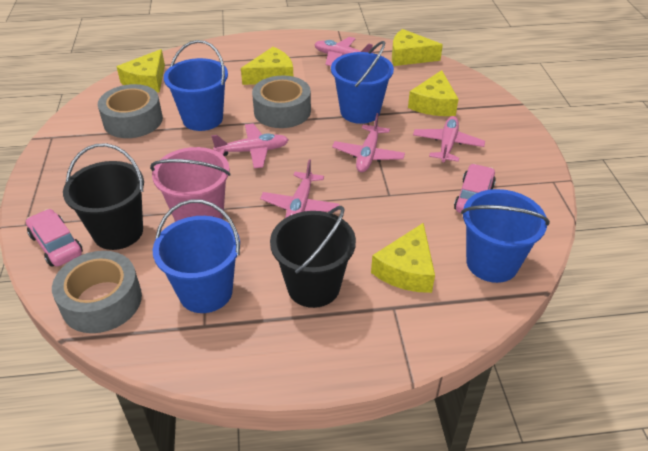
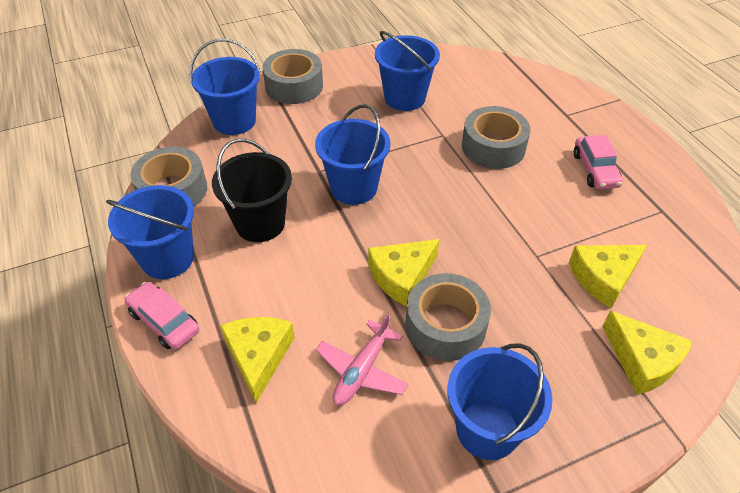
black bucket: 2 -> 1
blue bucket: 4 -> 5
grey tape: 3 -> 4
pink bucket: 1 -> 0
pink plane: 5 -> 1
yellow cheese: 5 -> 4

